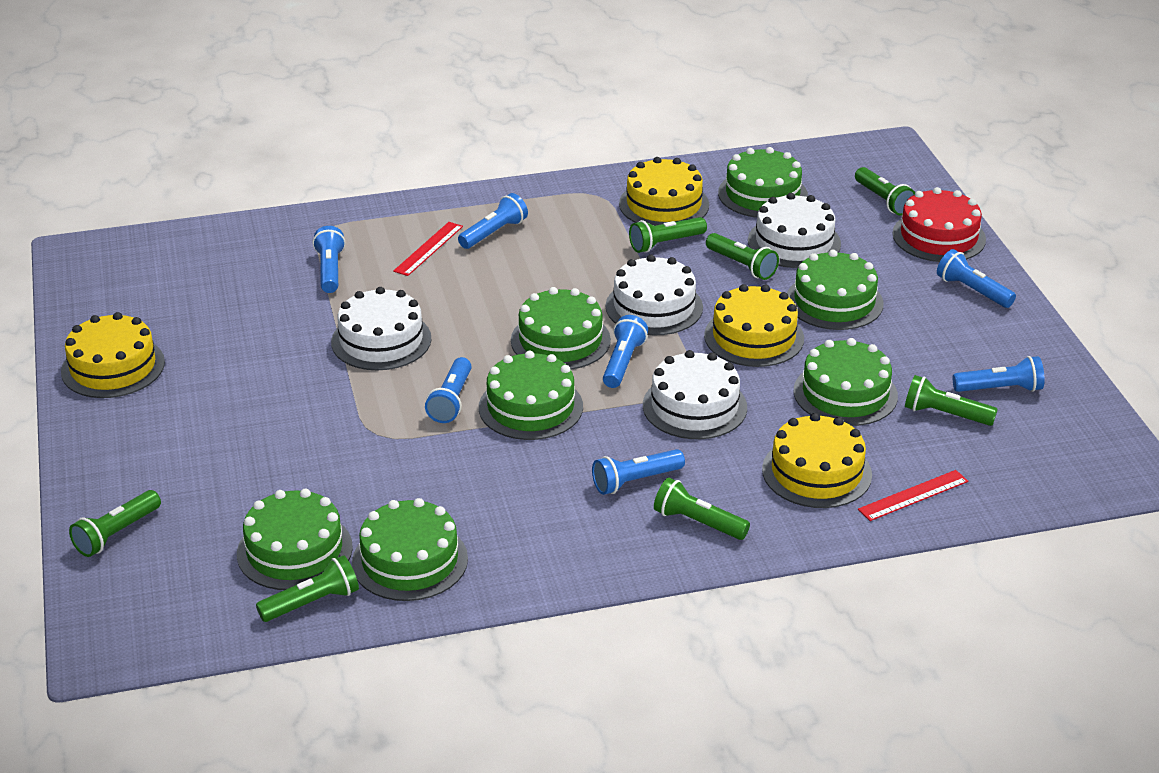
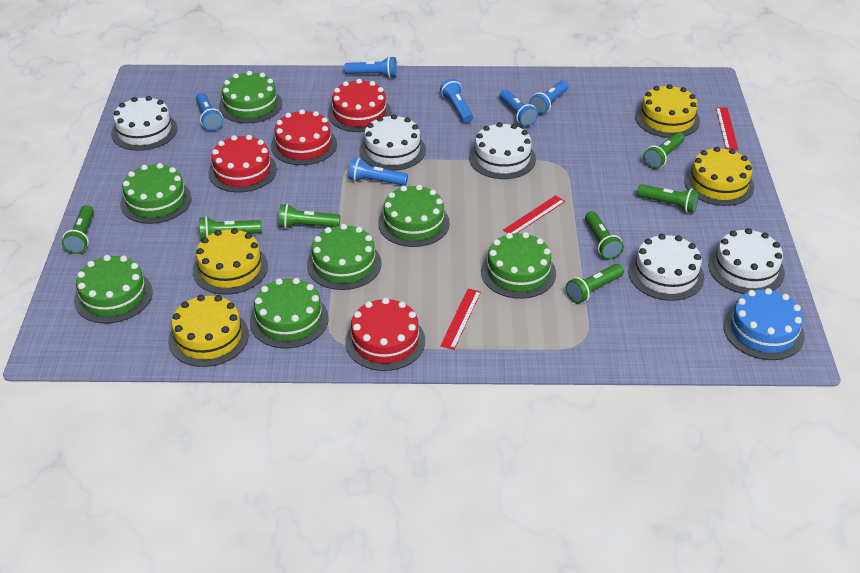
blue cake: 0 -> 1
blue flashlight: 7 -> 6
red cake: 1 -> 4
red ruler: 2 -> 3
white cake: 4 -> 5

